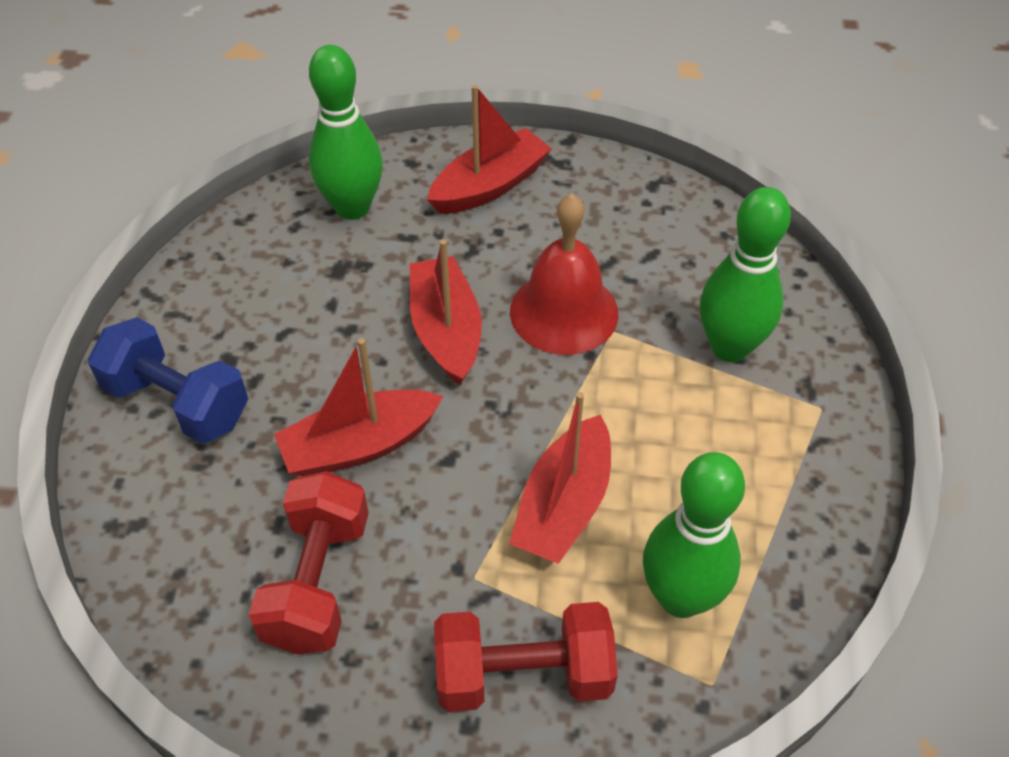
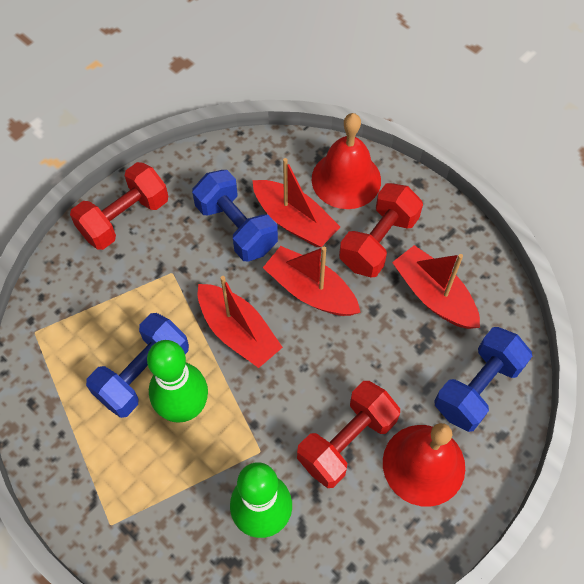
blue dumbbell: 1 -> 3
green bowling pin: 3 -> 2
red bell: 1 -> 2
red dumbbell: 2 -> 3

